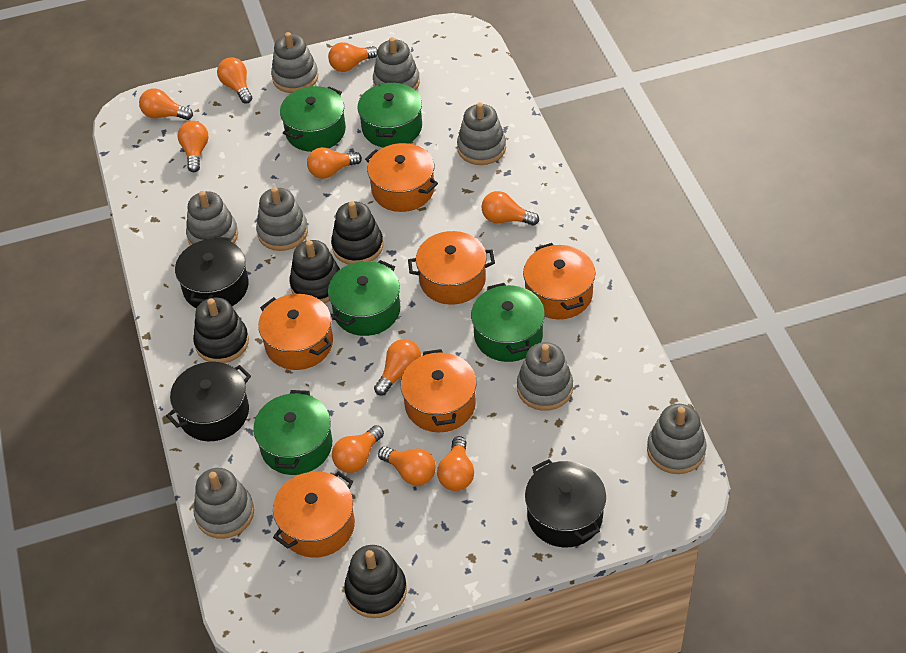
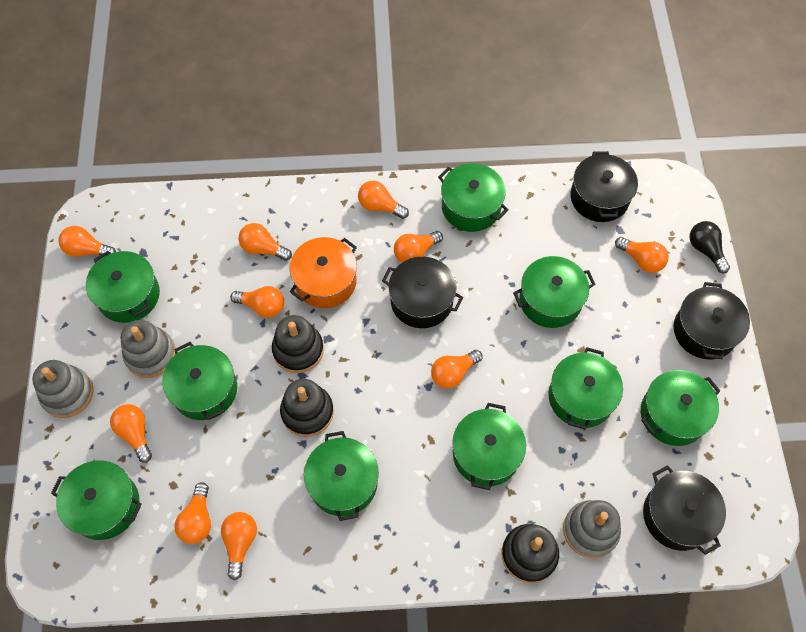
black light bulb: 0 -> 1
black pot: 3 -> 4
black stacking toy: 4 -> 3
green pot: 5 -> 9
grey stacking toy: 8 -> 3
orange pot: 6 -> 1

